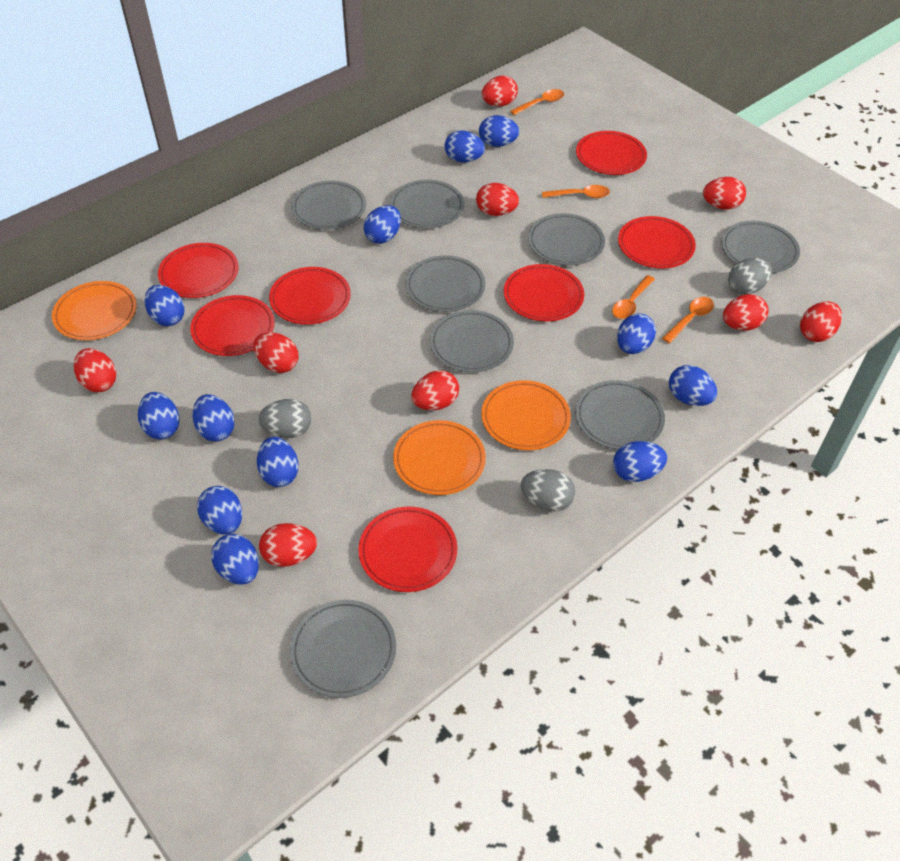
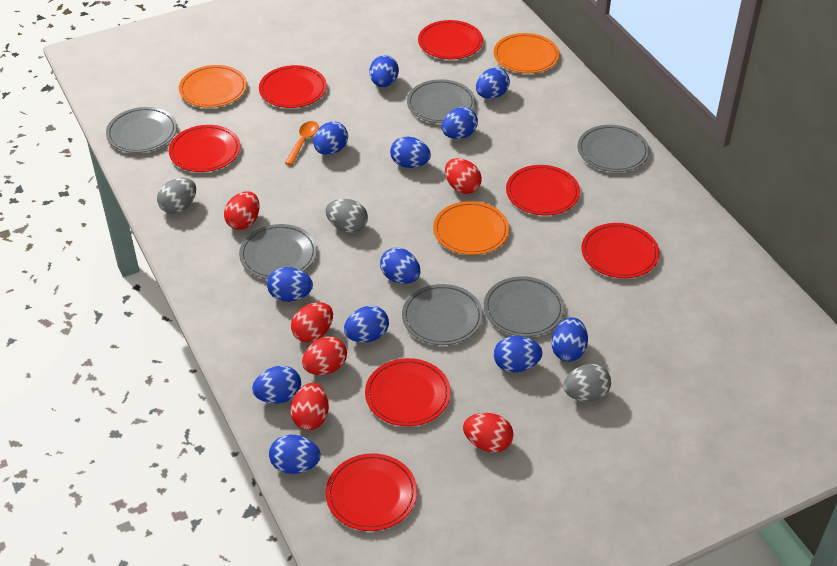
grey plate: 8 -> 6
orange spoon: 4 -> 1
red egg: 9 -> 6

